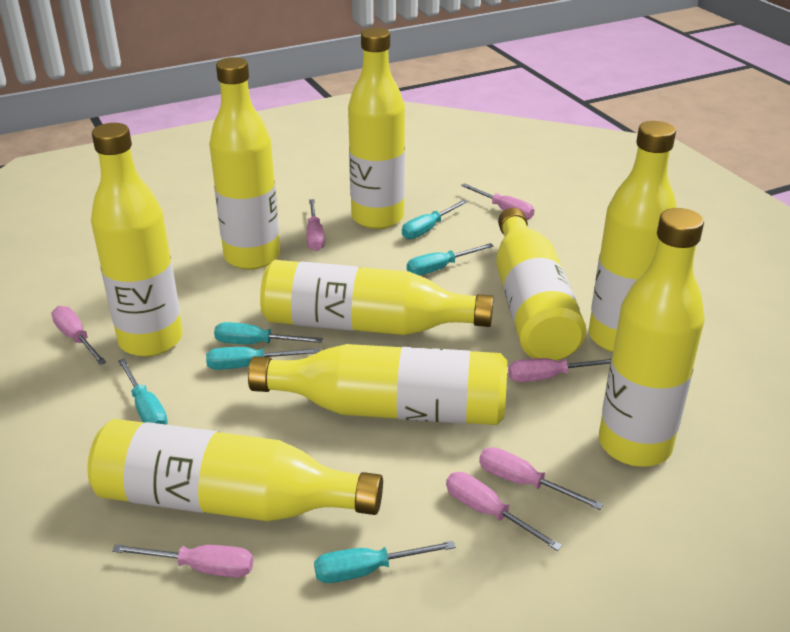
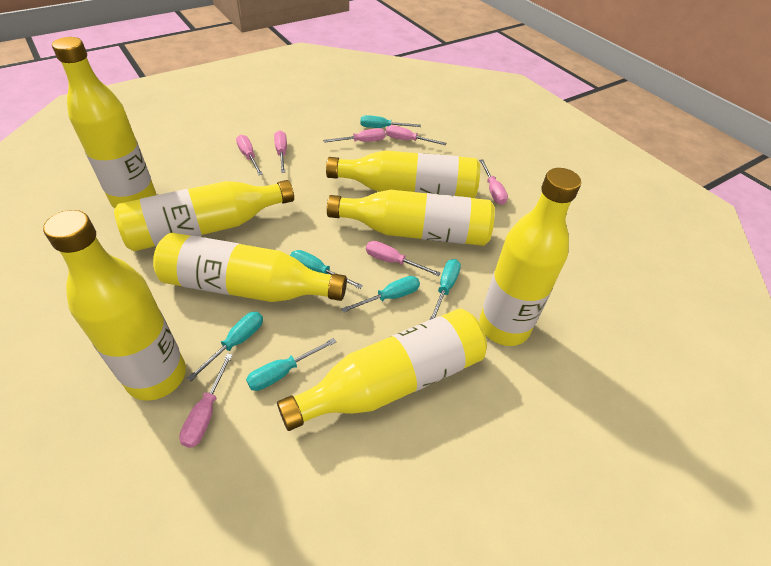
yellow bottle: 9 -> 8

